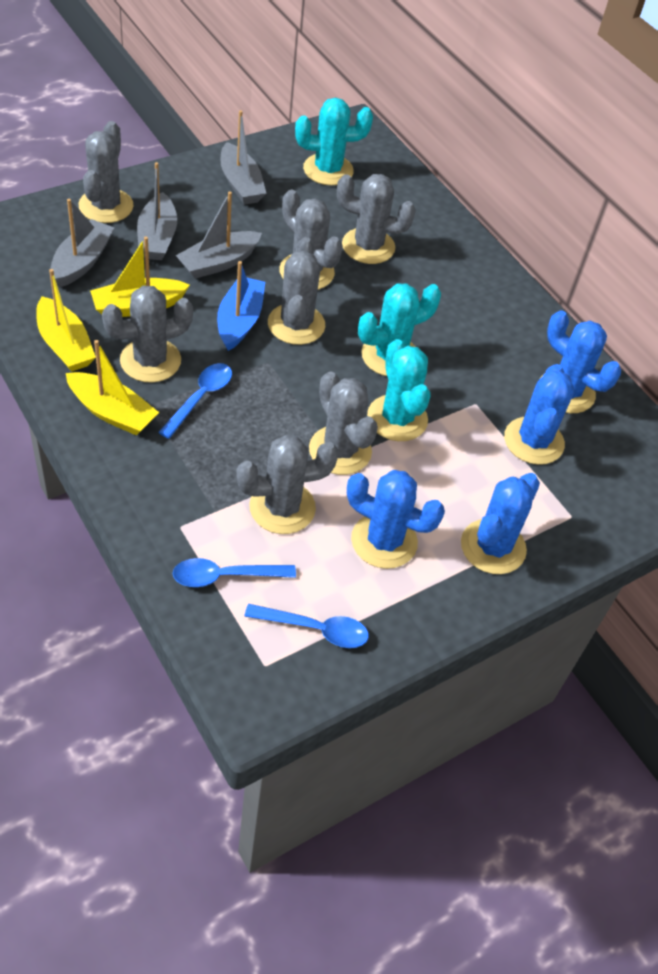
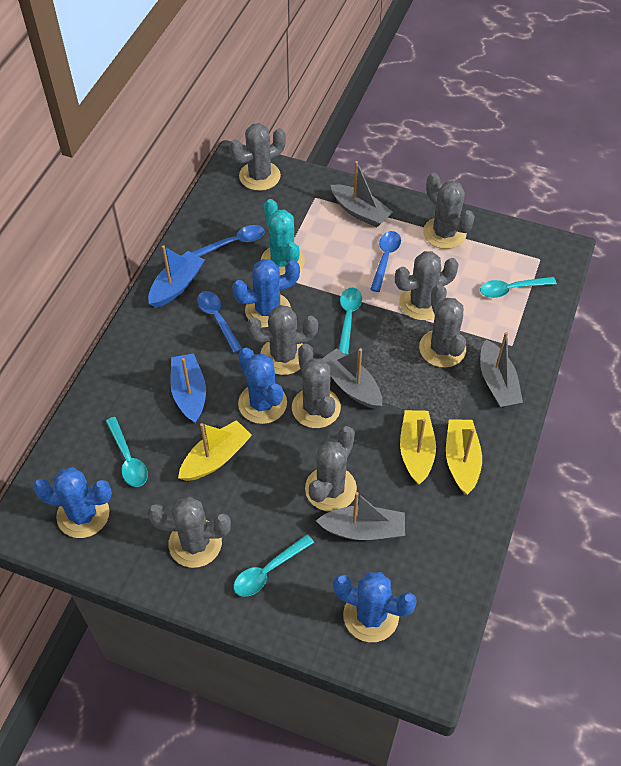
blue boat: 1 -> 2
grey cactus: 7 -> 8
turquoise cactus: 3 -> 1
turquoise spoon: 0 -> 4

